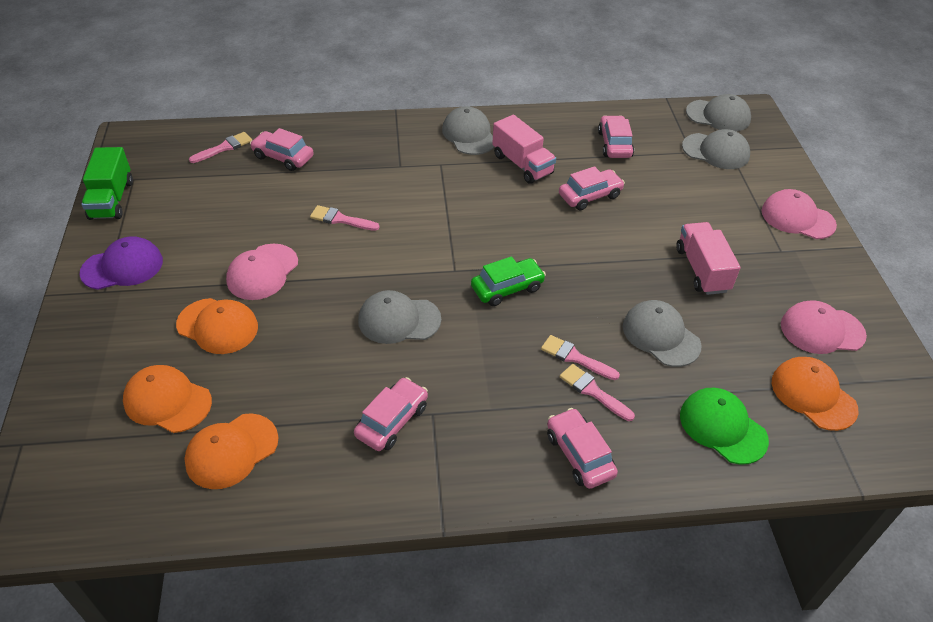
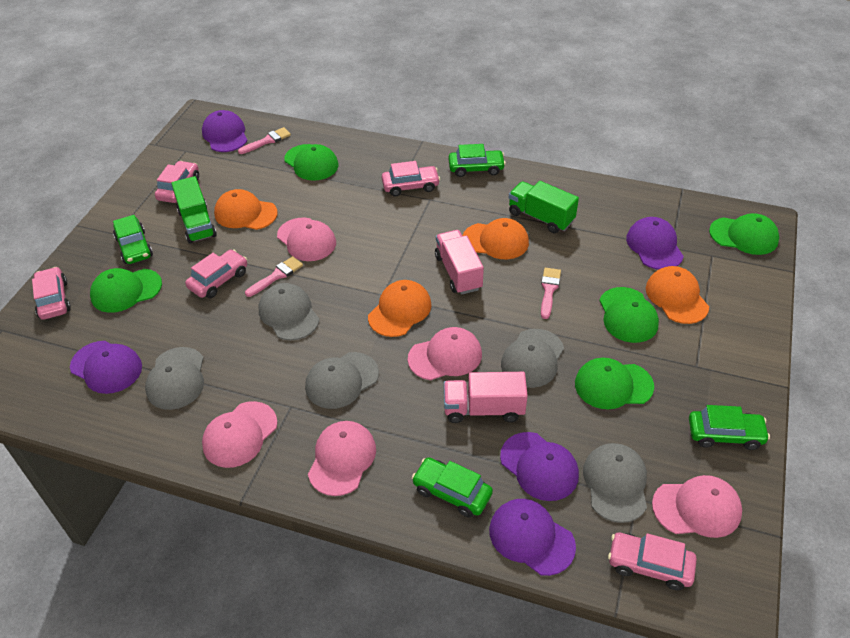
green cap: 1 -> 5
green car: 1 -> 4
green truck: 1 -> 2
pink brush: 4 -> 3
pink cap: 3 -> 5
purple cap: 1 -> 5

